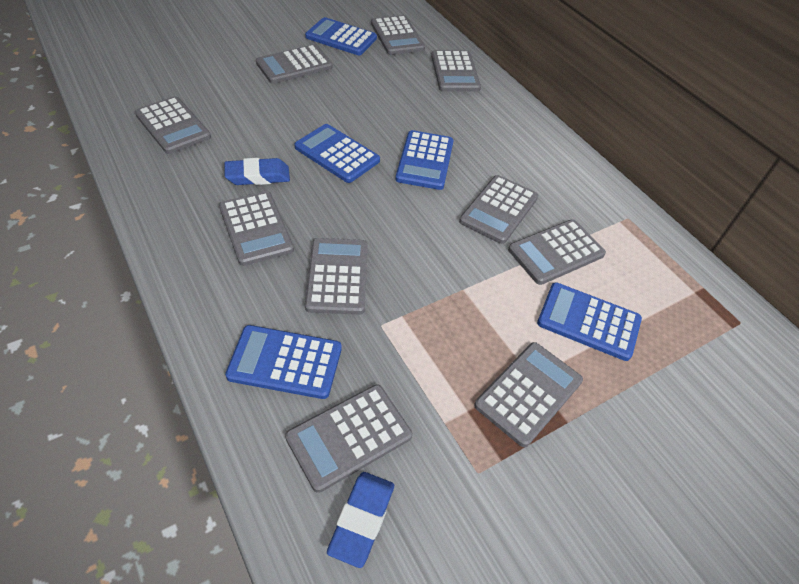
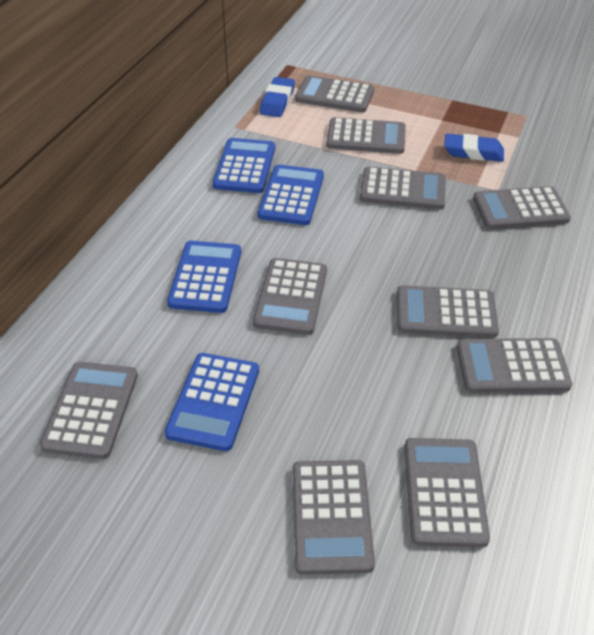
blue calculator: 5 -> 4

